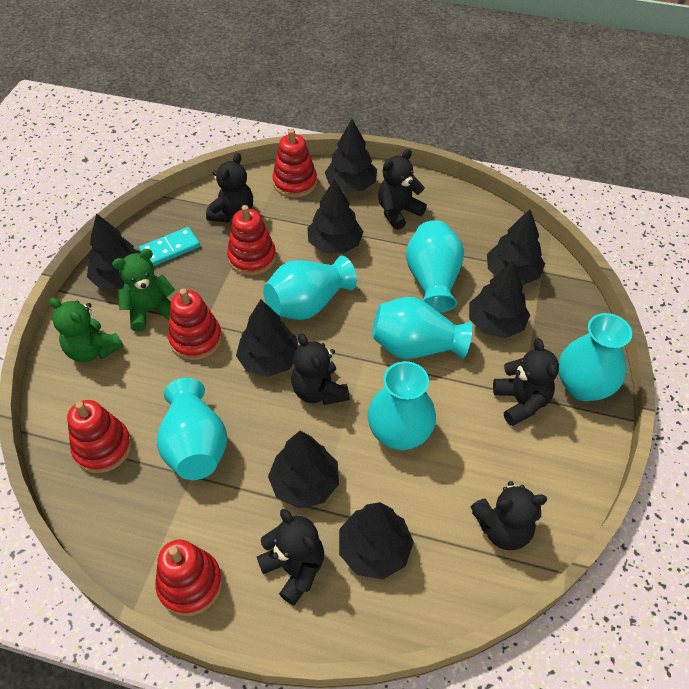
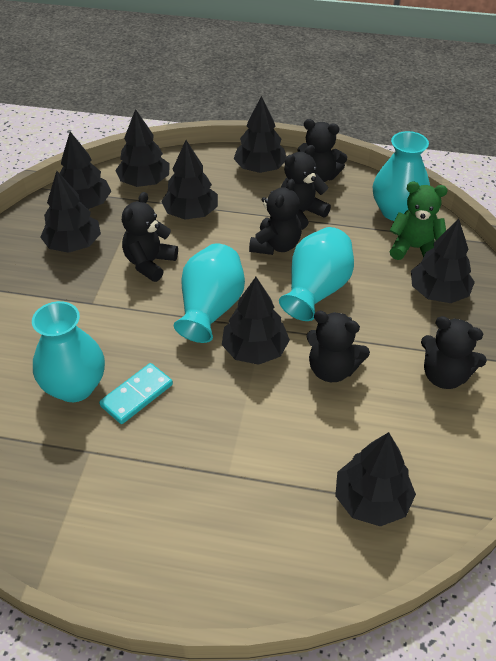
green teddy bear: 2 -> 1
red stacking toy: 5 -> 0
turquoise vase: 6 -> 4

